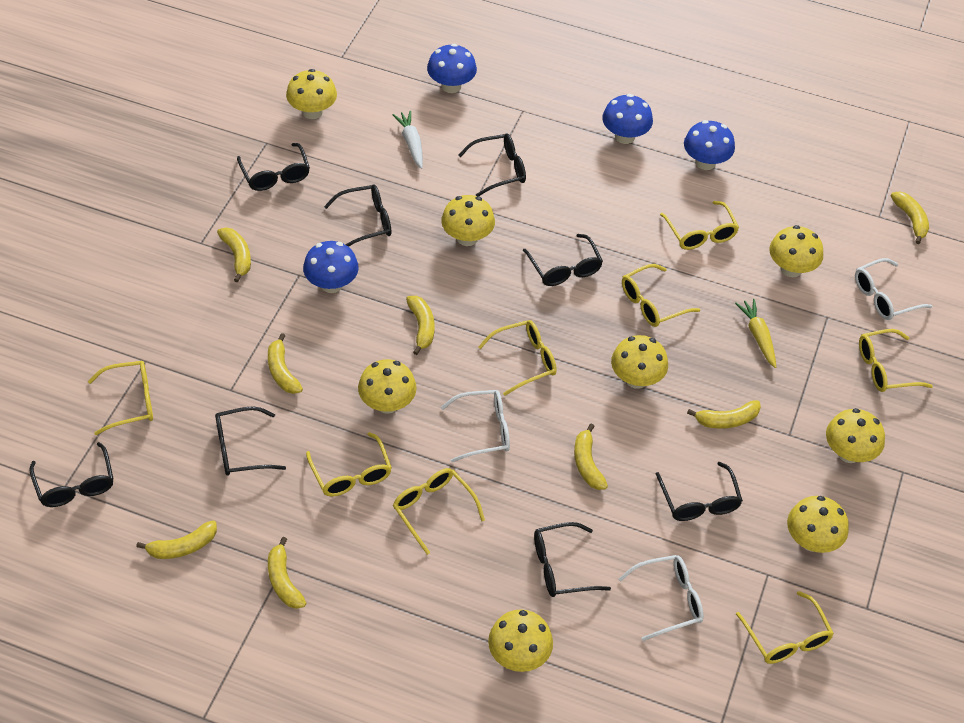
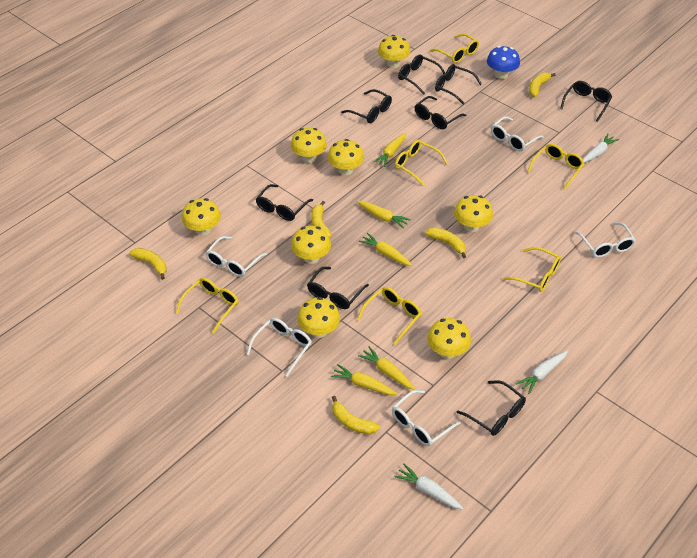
blue mushroom: 4 -> 1
white carrot: 1 -> 3
white glasses: 3 -> 5
yellow banana: 8 -> 5
yellow carrot: 1 -> 5
yellow glasses: 8 -> 6

